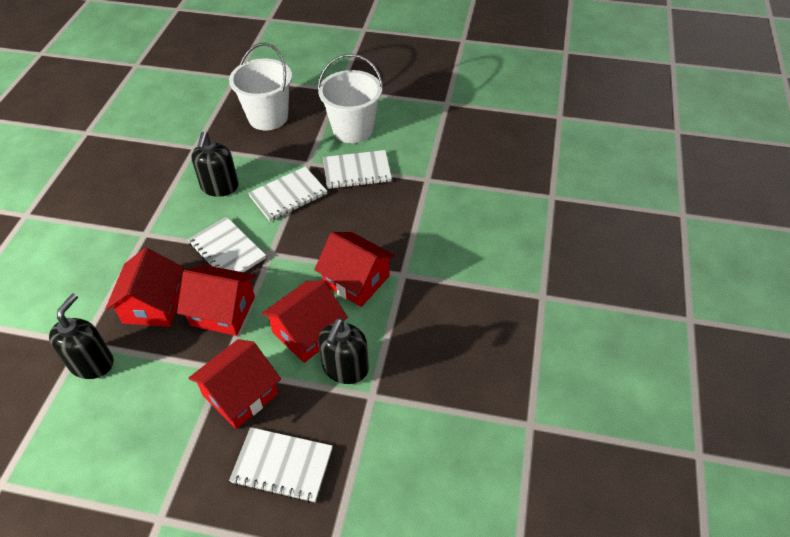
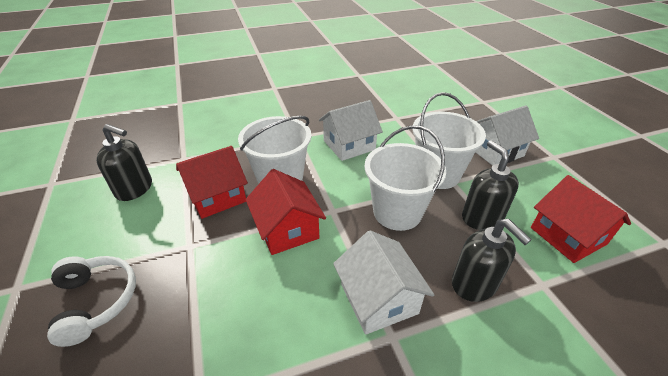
red house: 5 -> 3
white bucket: 2 -> 3
white headphones: 0 -> 1
white house: 0 -> 3
white notebook: 4 -> 0

